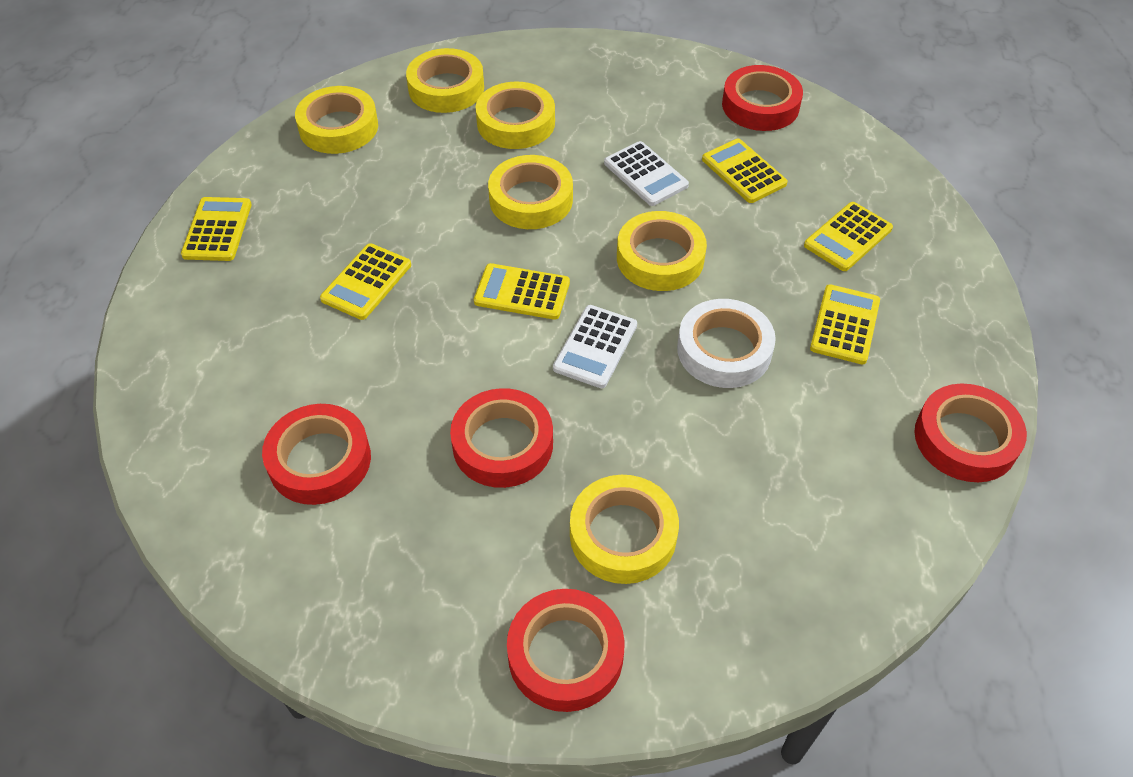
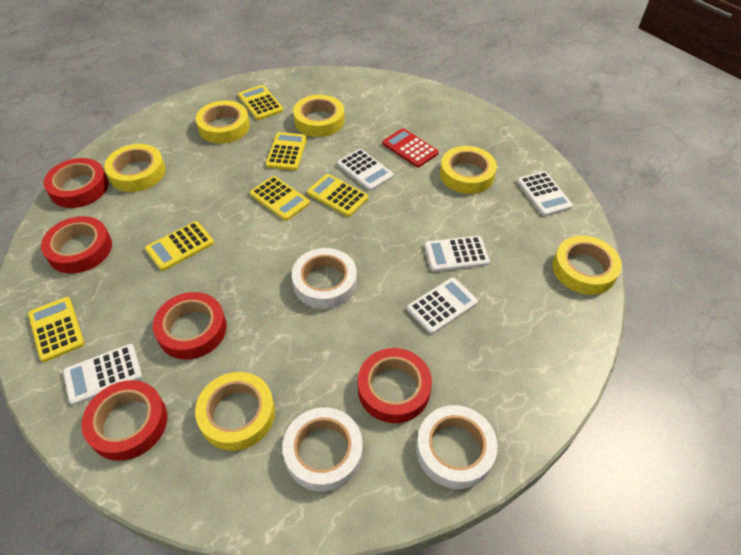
red calculator: 0 -> 1
white calculator: 2 -> 5
white tape: 1 -> 3

